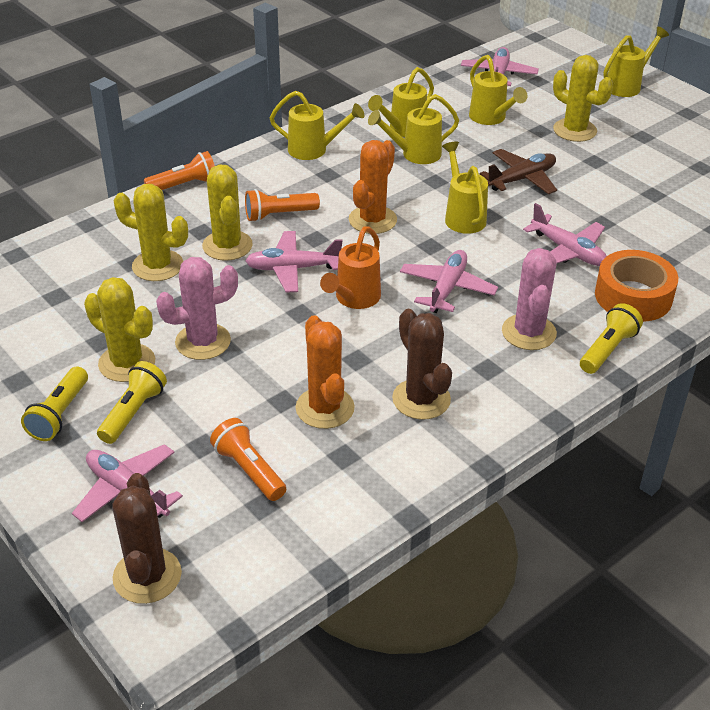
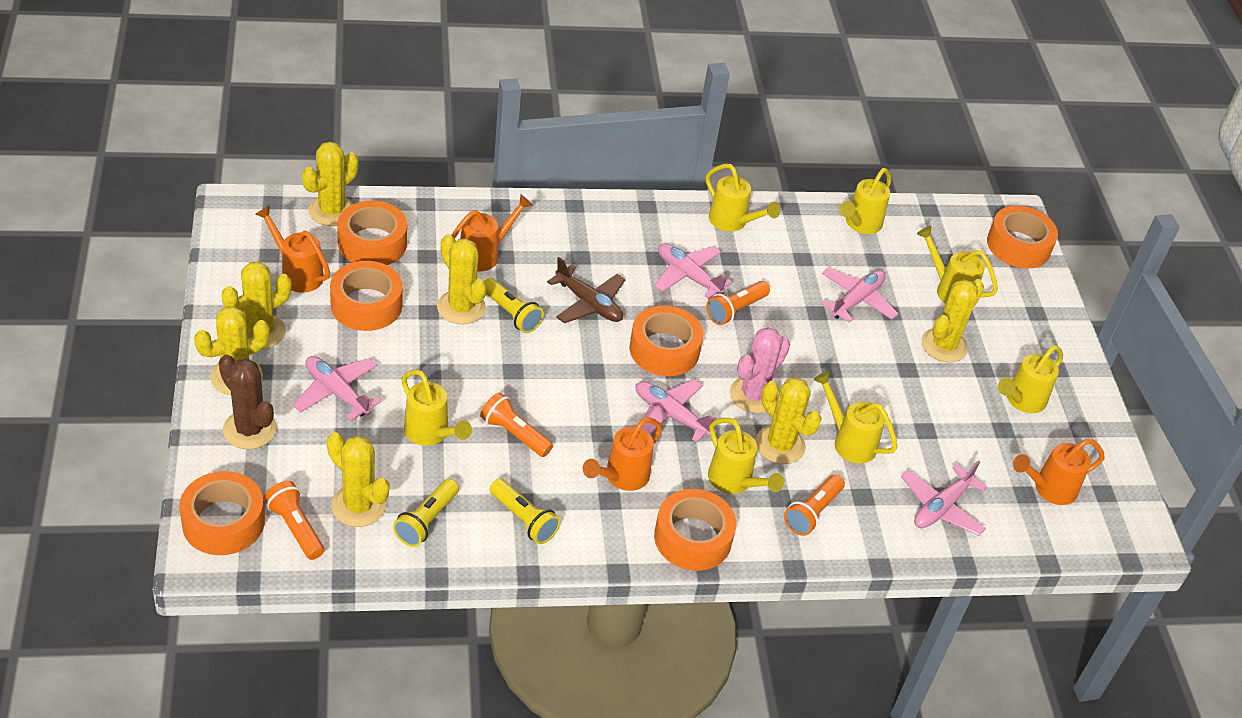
brown cactus: 2 -> 1
orange cactus: 2 -> 0
orange flashlight: 3 -> 4
orange tape: 1 -> 6
orange watering can: 1 -> 4
pink cactus: 2 -> 1
yellow cactus: 4 -> 7
yellow watering can: 6 -> 7

